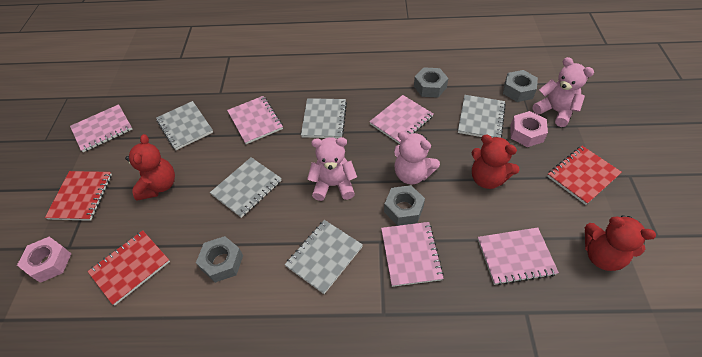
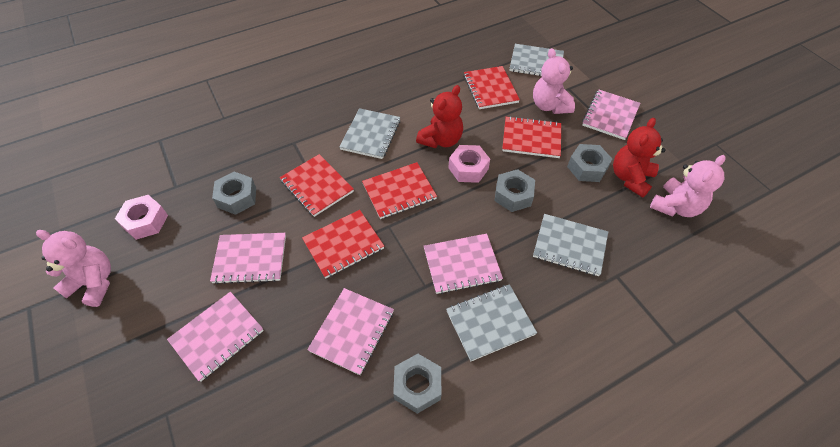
grey notebook: 5 -> 4
red notebook: 3 -> 5
red teddy bear: 3 -> 2

